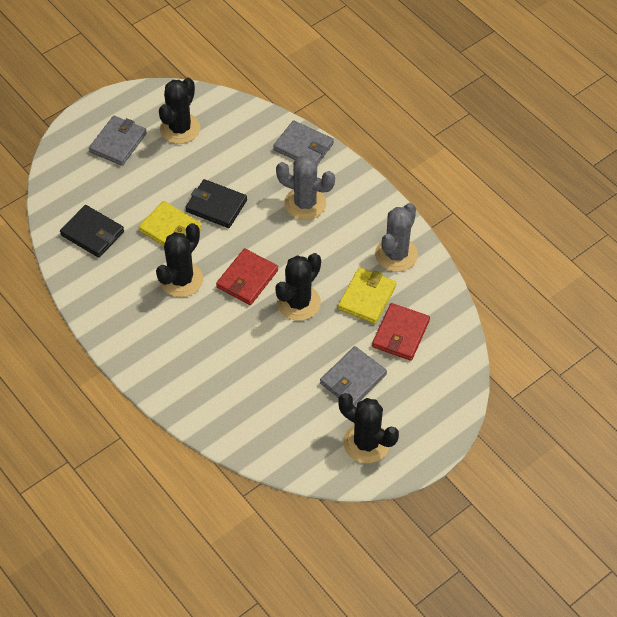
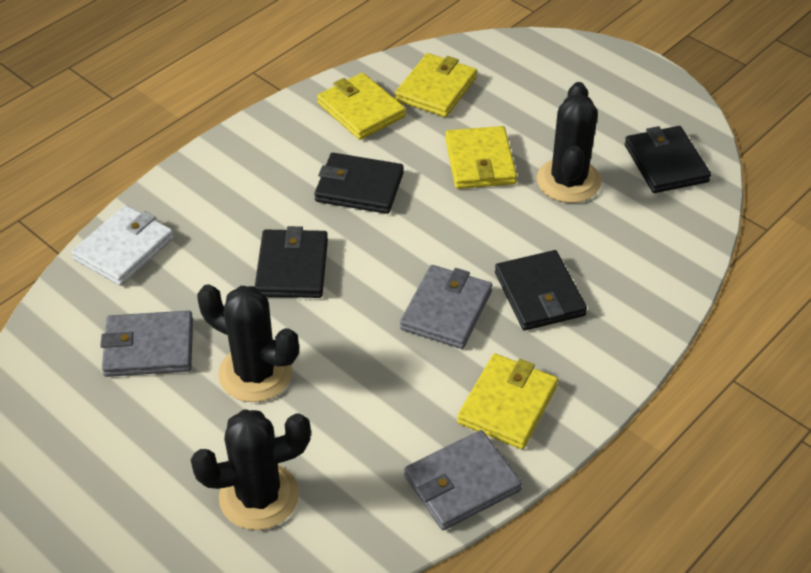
black cactus: 4 -> 3
black wallet: 2 -> 4
grey cactus: 2 -> 0
red wallet: 2 -> 0
white wallet: 0 -> 1
yellow wallet: 2 -> 4

